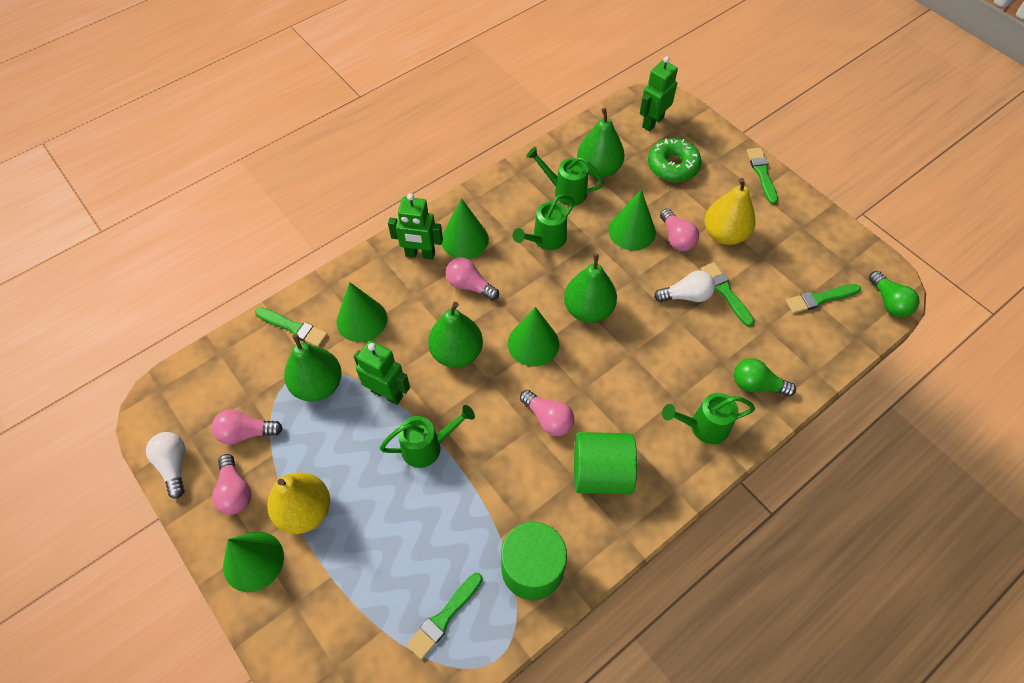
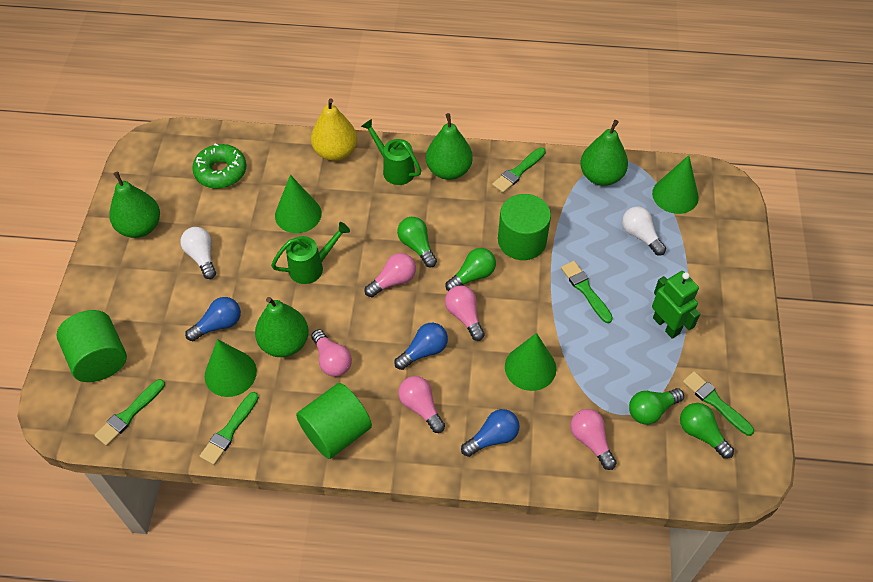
blue light bulb: 0 -> 3
green cone: 5 -> 4
green cylinder: 2 -> 3
green light bulb: 2 -> 4
green robot: 3 -> 1
green watering can: 4 -> 2
yellow pear: 2 -> 1

